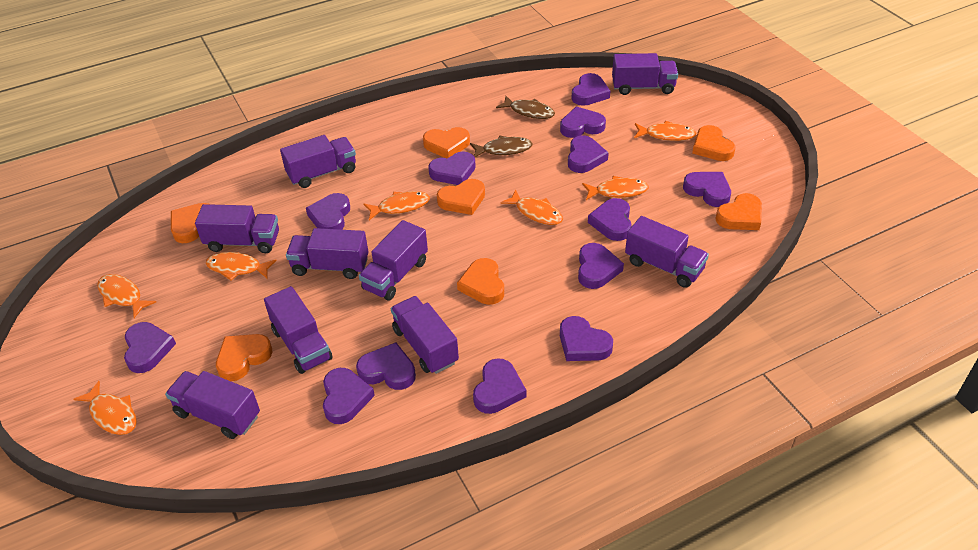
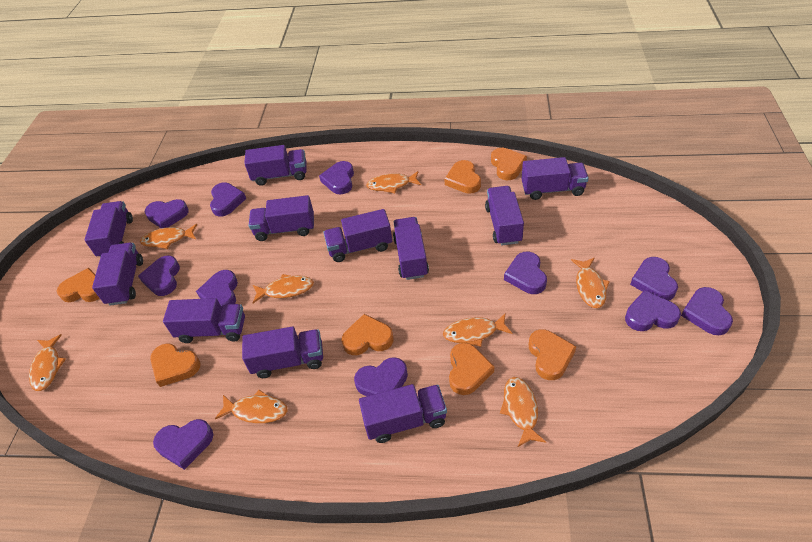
brown fish: 2 -> 0
orange fish: 7 -> 8
purple heart: 13 -> 11
purple truck: 9 -> 11

